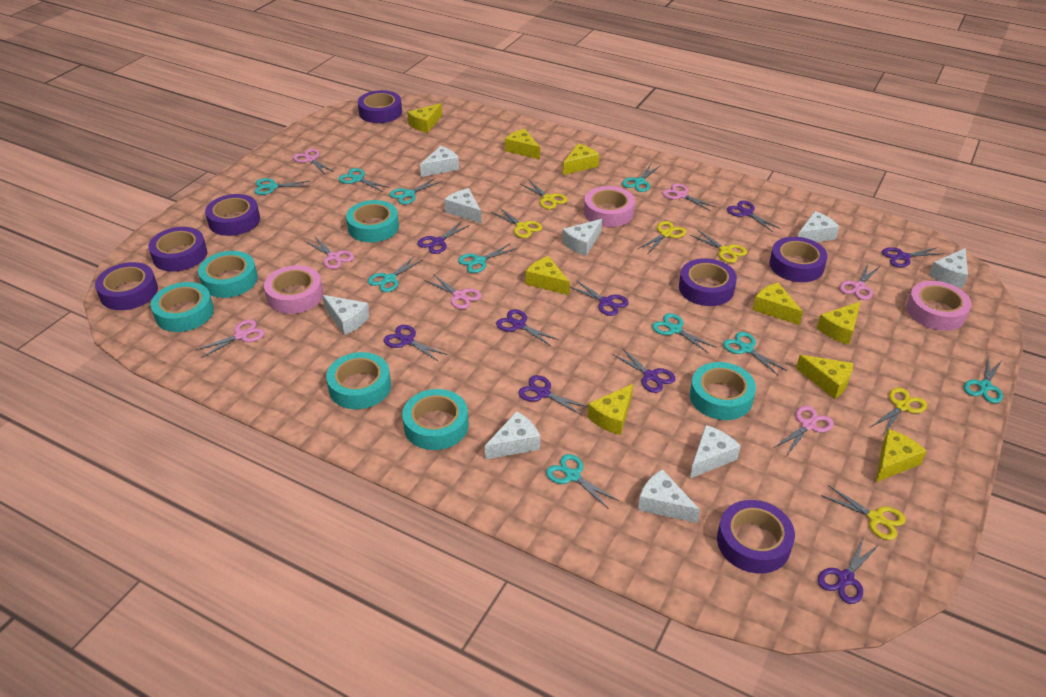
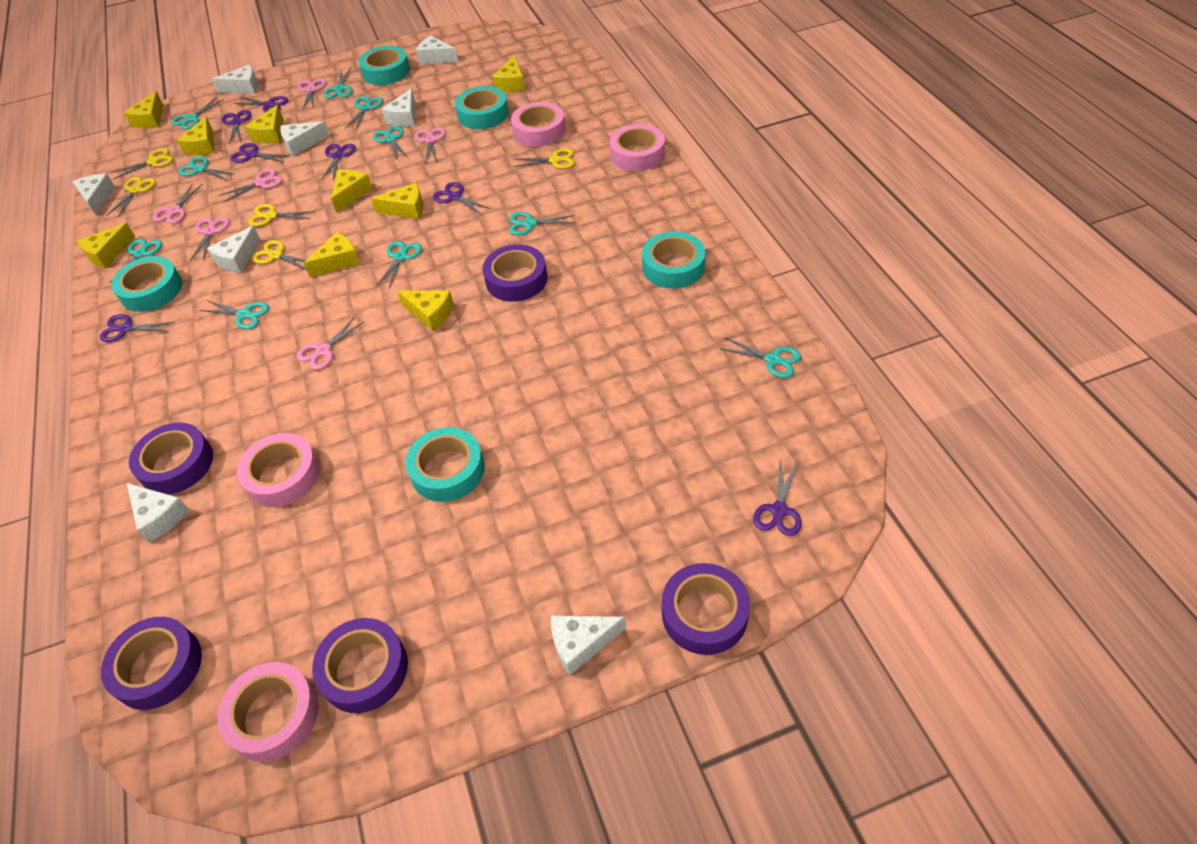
pink scissors: 7 -> 6
pink tape: 3 -> 4
purple scissors: 9 -> 7
purple tape: 7 -> 5
turquoise tape: 6 -> 5
white cheese: 9 -> 8
yellow scissors: 6 -> 5

